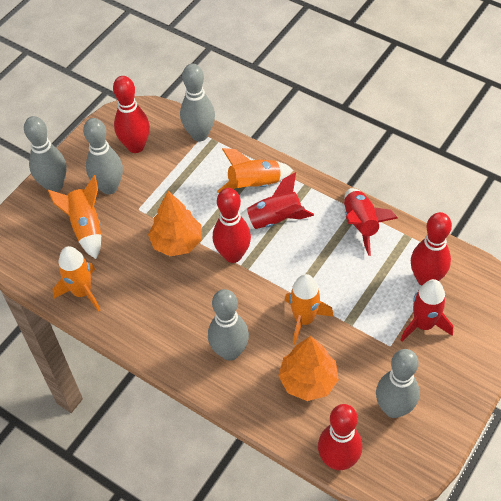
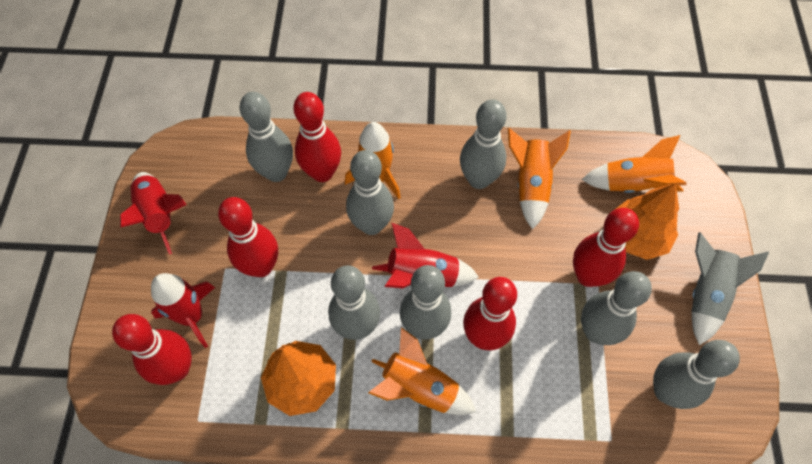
grey bowling pin: 5 -> 7
grey rocket: 0 -> 1
red bowling pin: 4 -> 5

